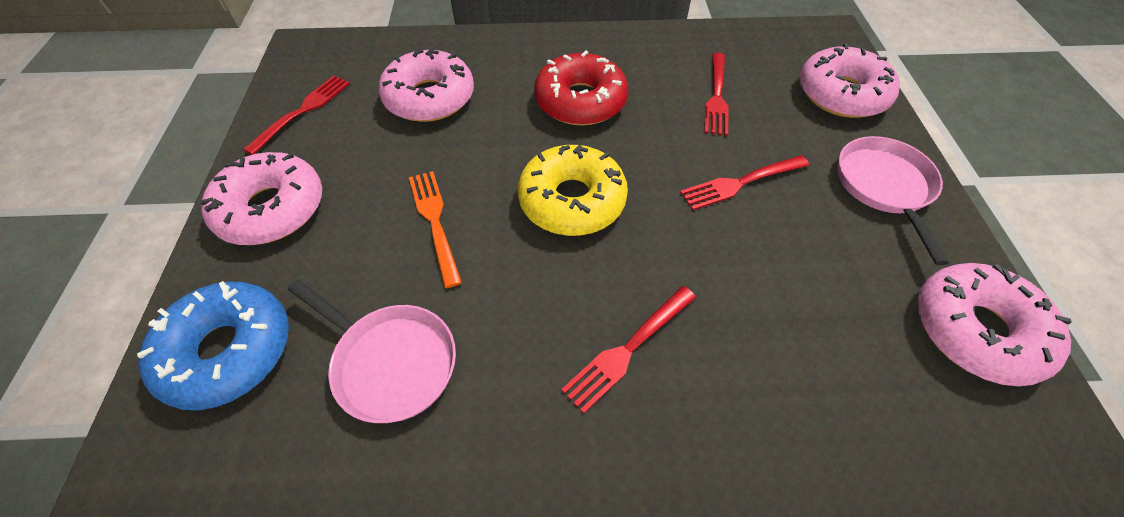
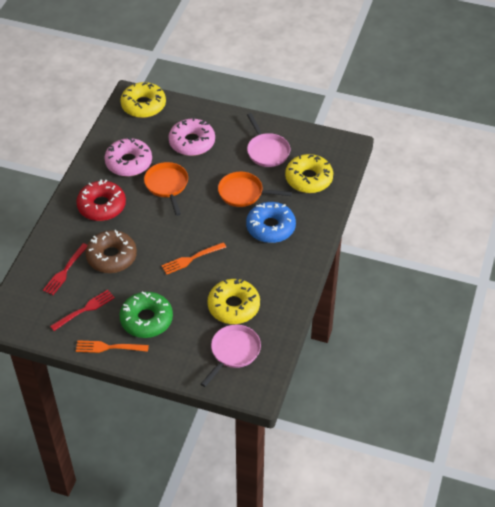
brown donut: 0 -> 1
green donut: 0 -> 1
orange fork: 1 -> 2
orange pan: 0 -> 2
pink donut: 4 -> 2
red fork: 4 -> 2
yellow donut: 1 -> 3

